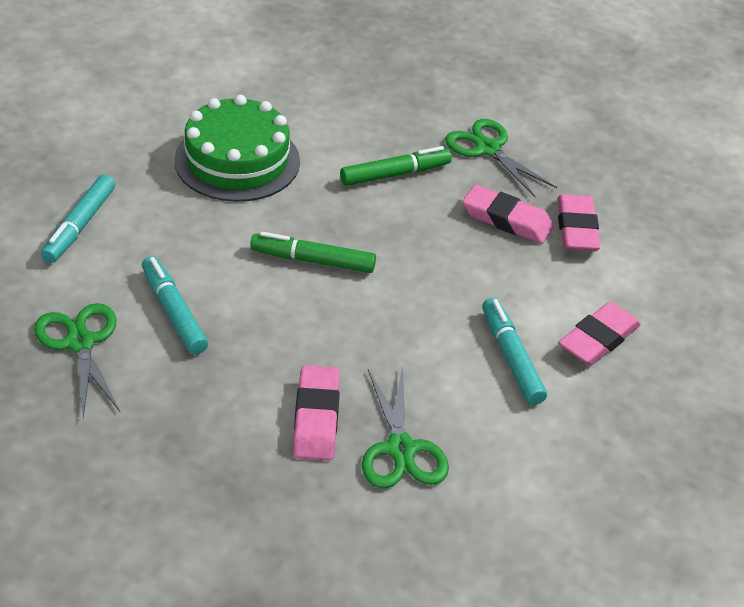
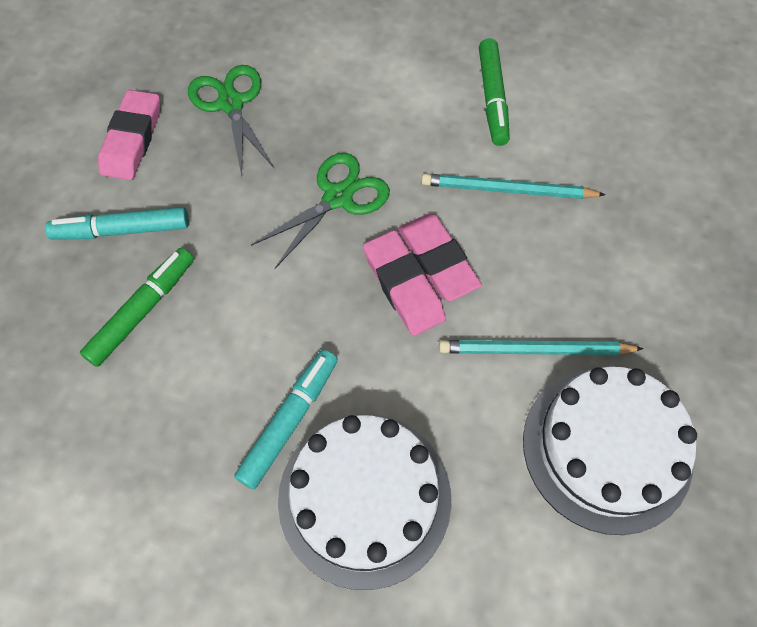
green cake: 1 -> 0
green scissors: 3 -> 2
pink eraser: 4 -> 3
turquoise marker: 3 -> 2
turquoise pencil: 0 -> 2
white cake: 0 -> 2

